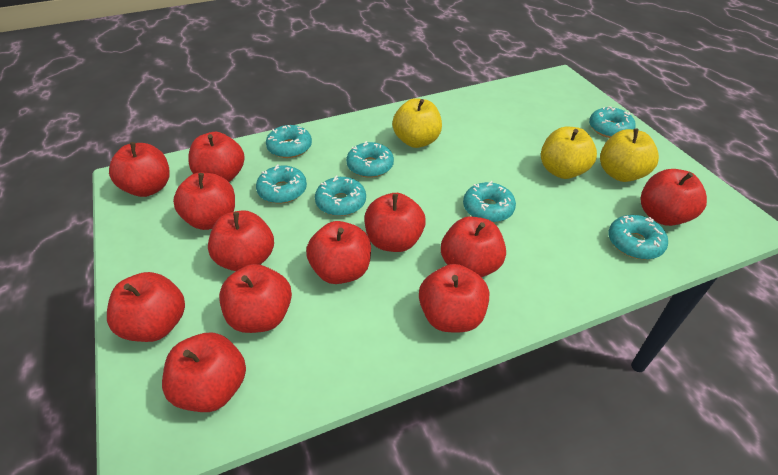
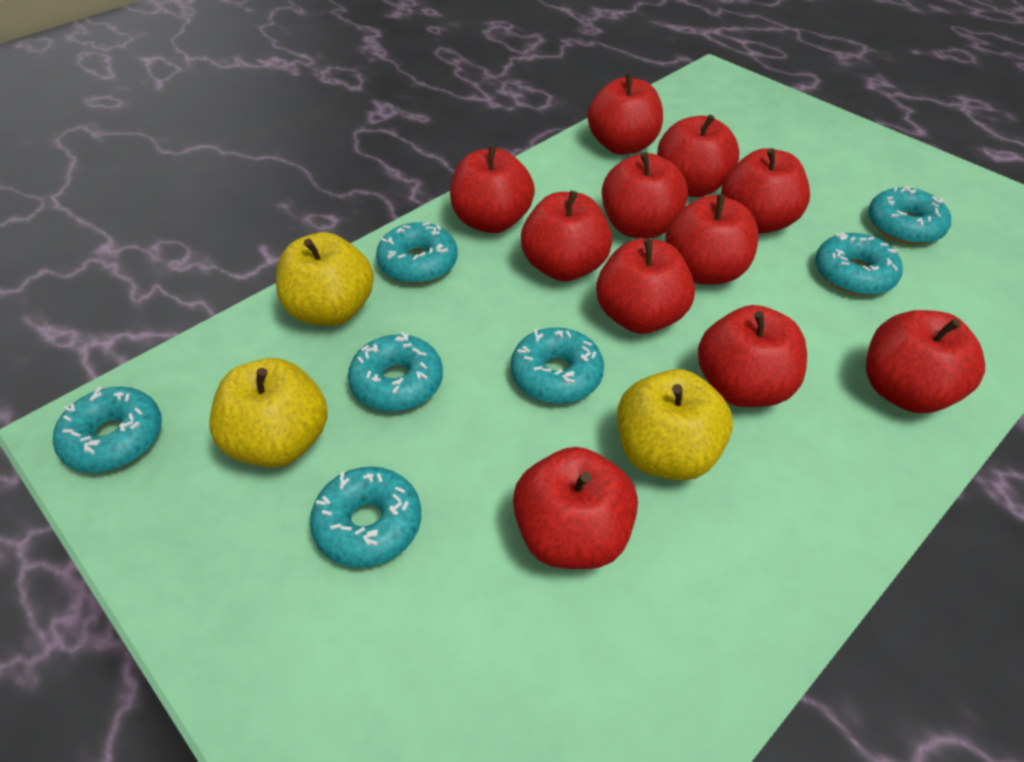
red apple: 12 -> 11

